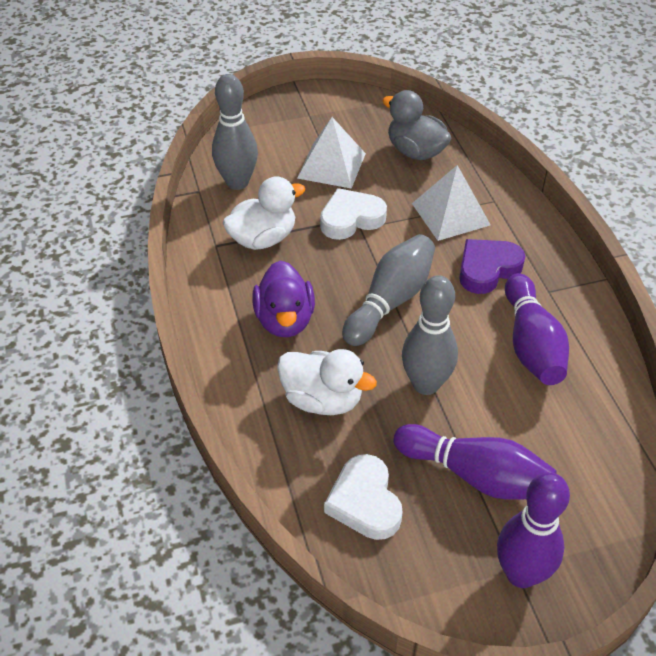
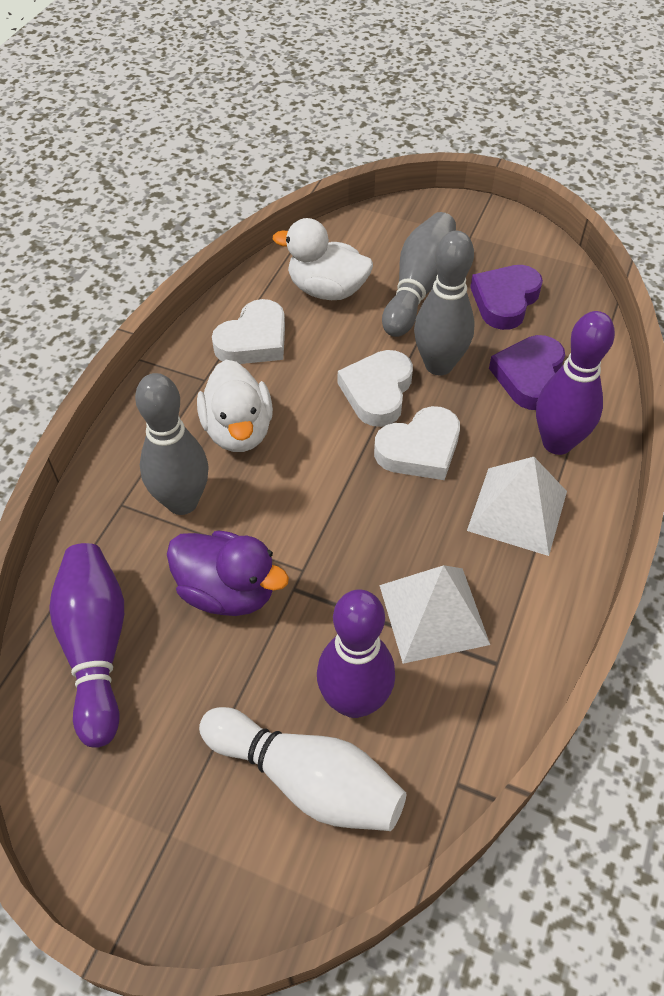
grey duck: 1 -> 0
purple heart: 1 -> 2
white bowling pin: 0 -> 1
white heart: 2 -> 3

